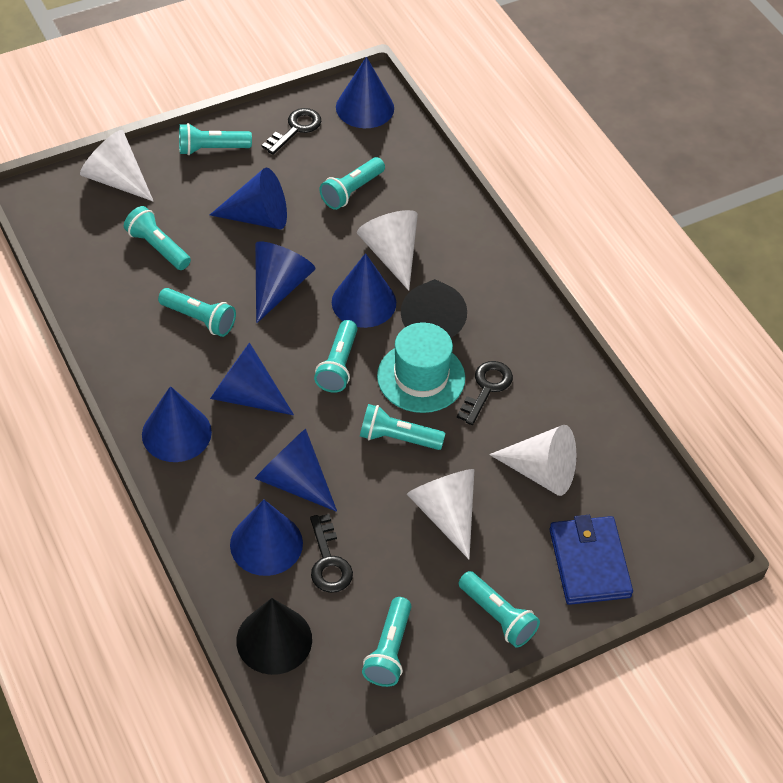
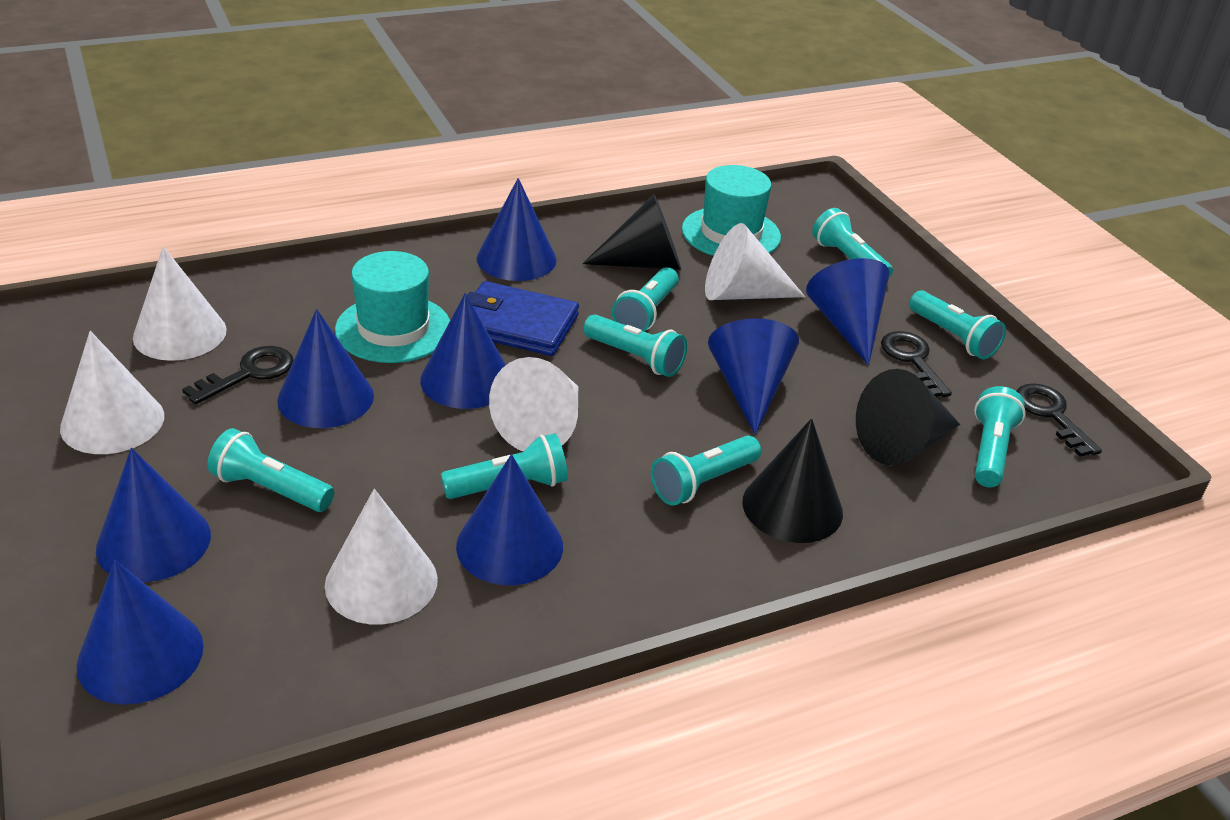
black cone: 2 -> 3
turquoise hat: 1 -> 2
white cone: 4 -> 5

